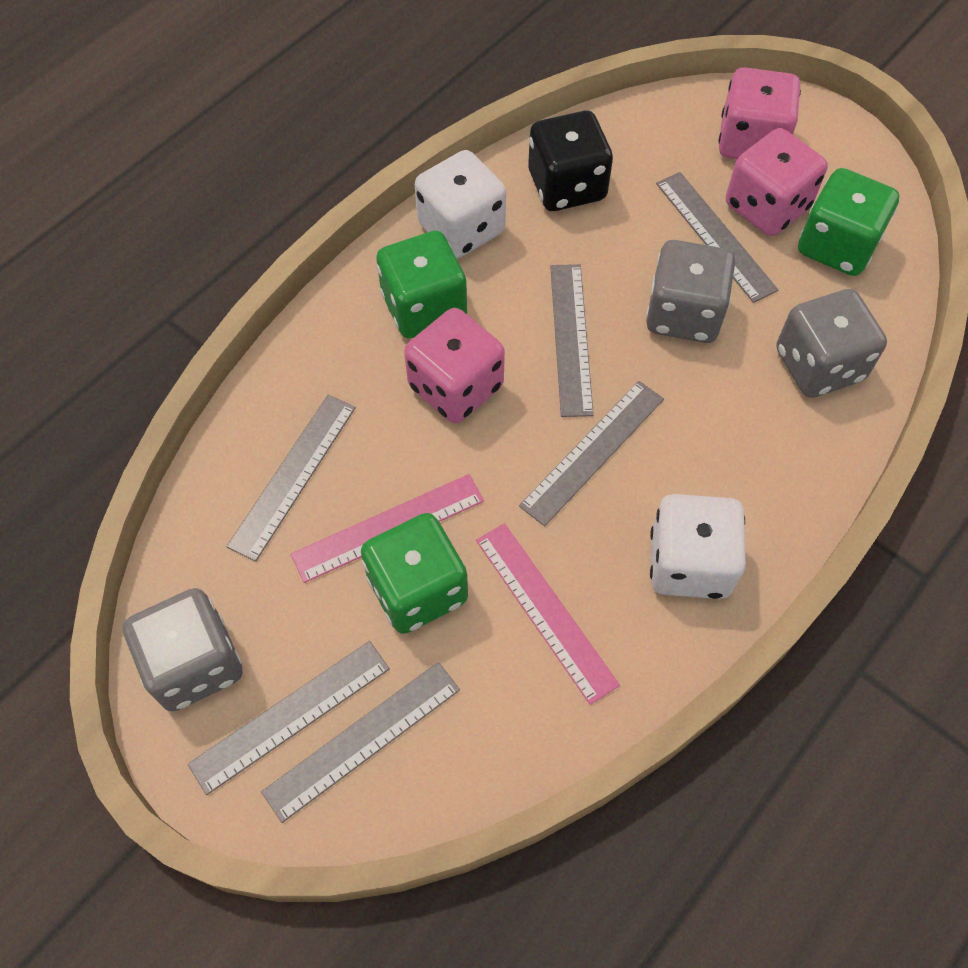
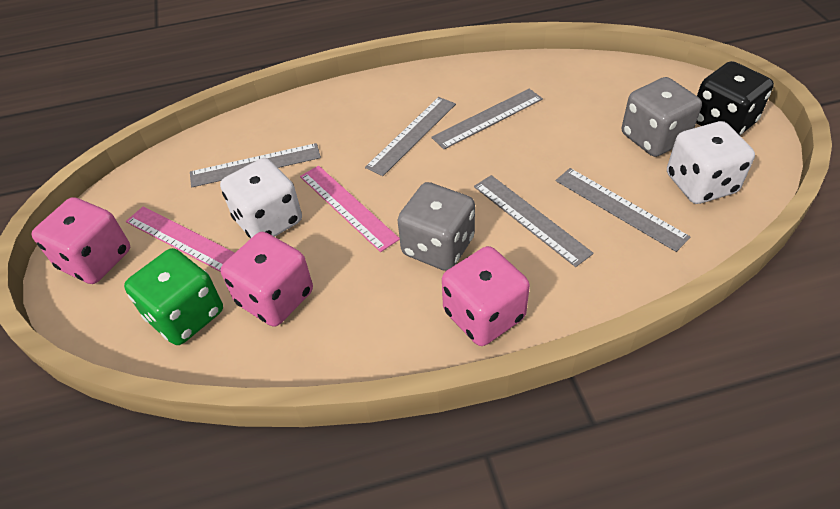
green dice: 3 -> 1
grey dice: 3 -> 2
grey ruler: 6 -> 5

